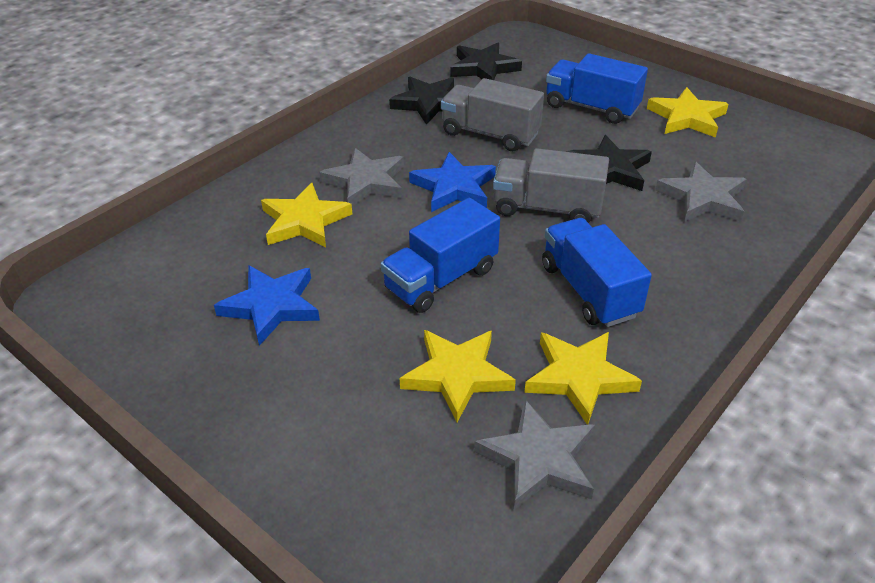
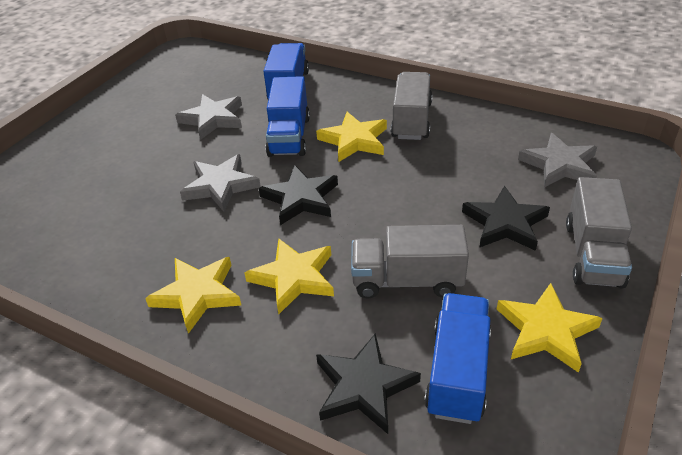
blue star: 2 -> 0
grey truck: 2 -> 3

